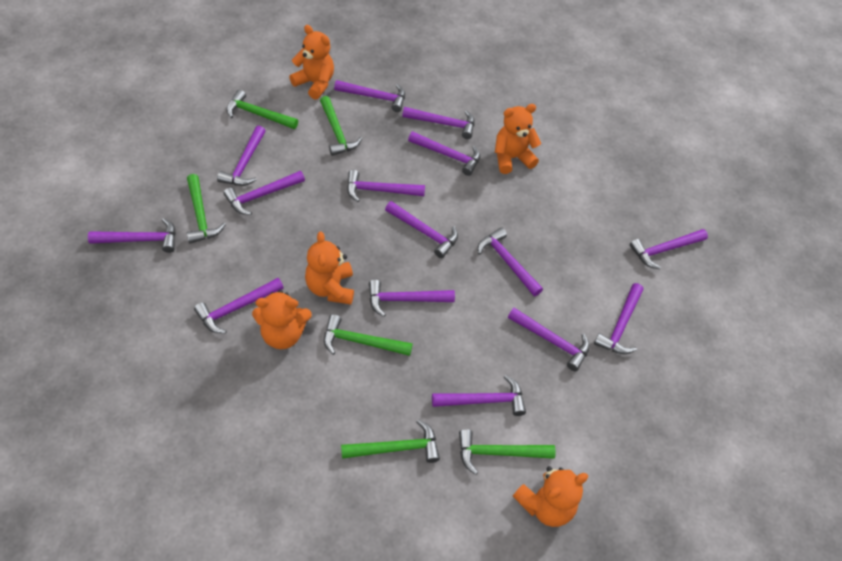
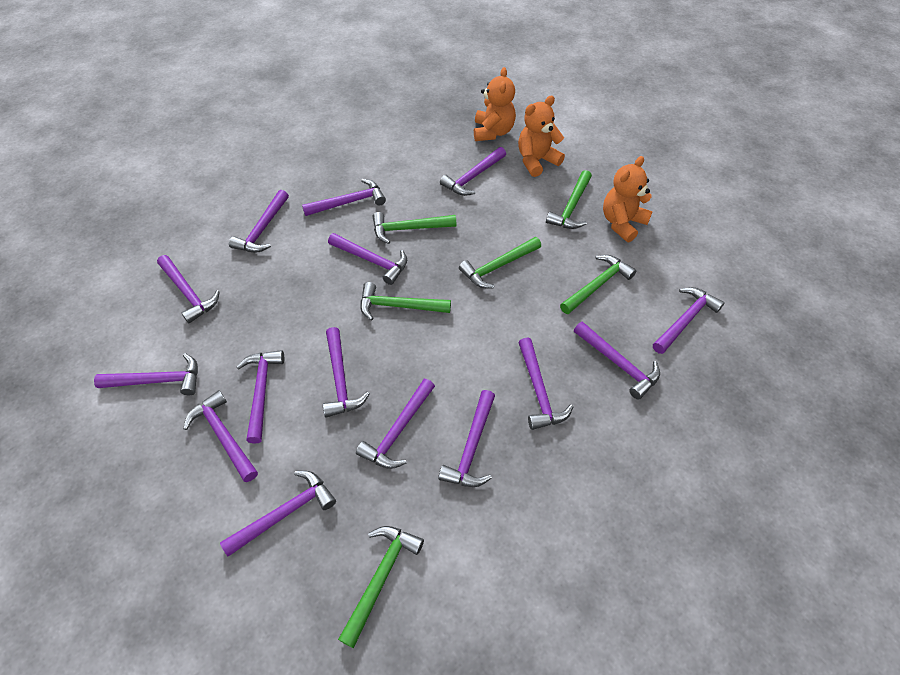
orange teddy bear: 5 -> 3

